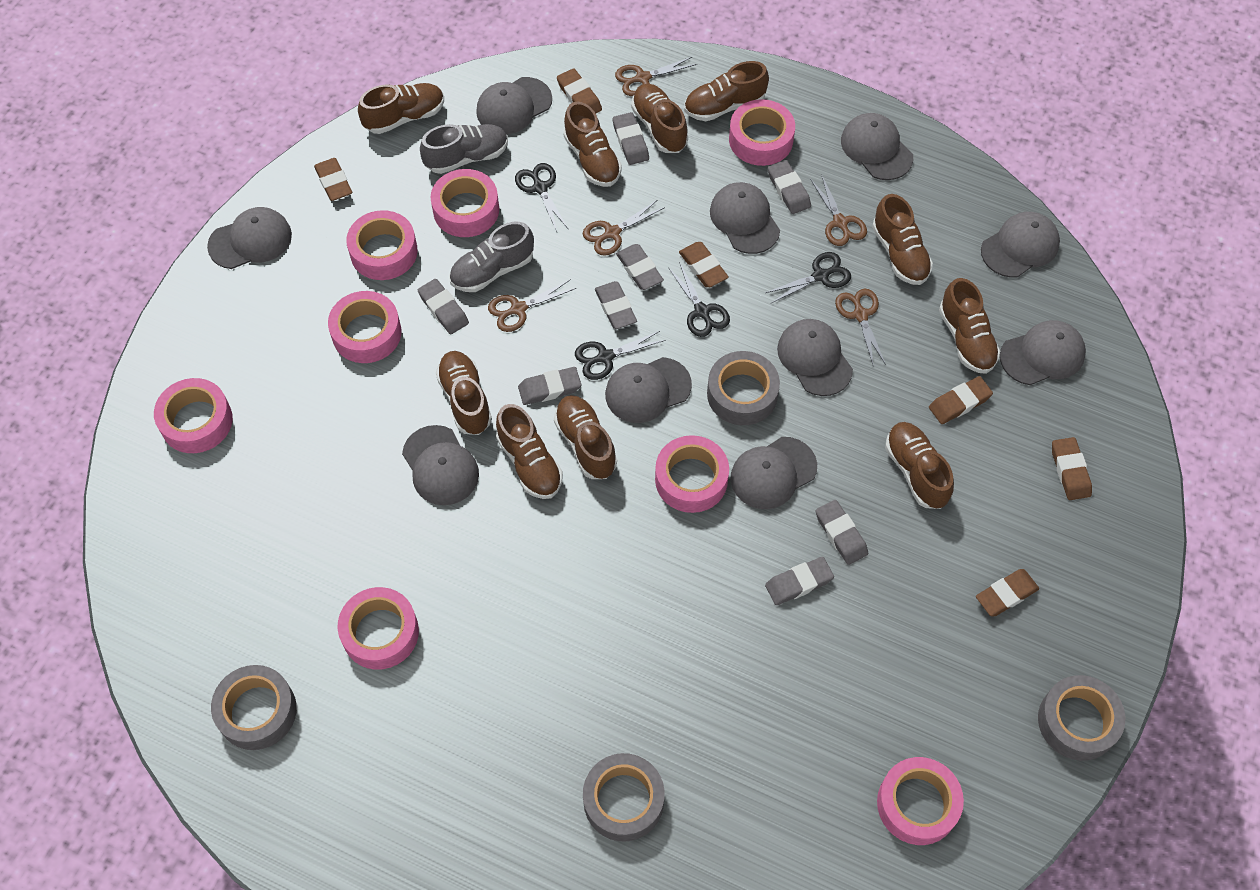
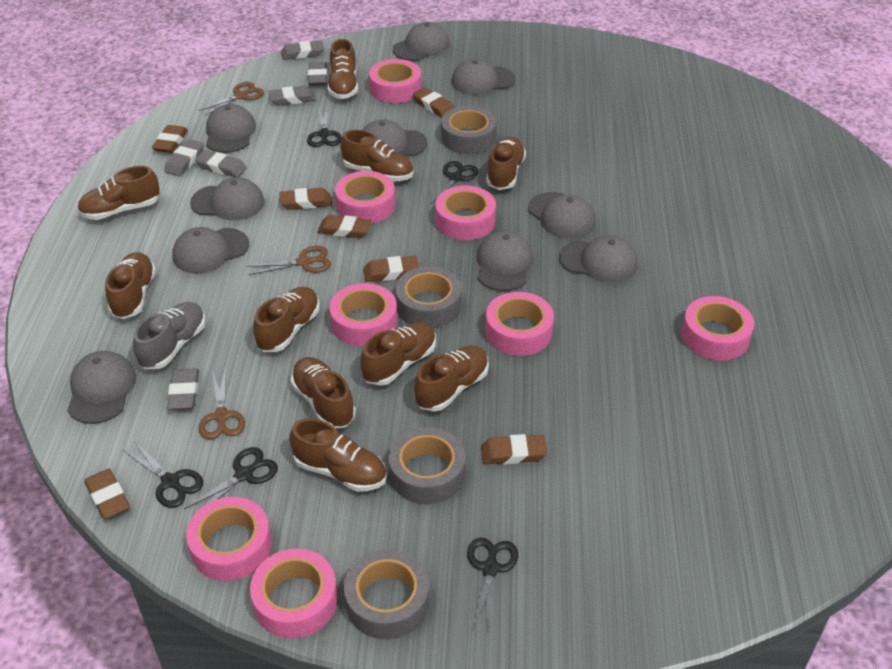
black scissors: 4 -> 5
brown eraser: 6 -> 7
brown scissors: 5 -> 3
grey eraser: 8 -> 6
grey shoe: 2 -> 1

